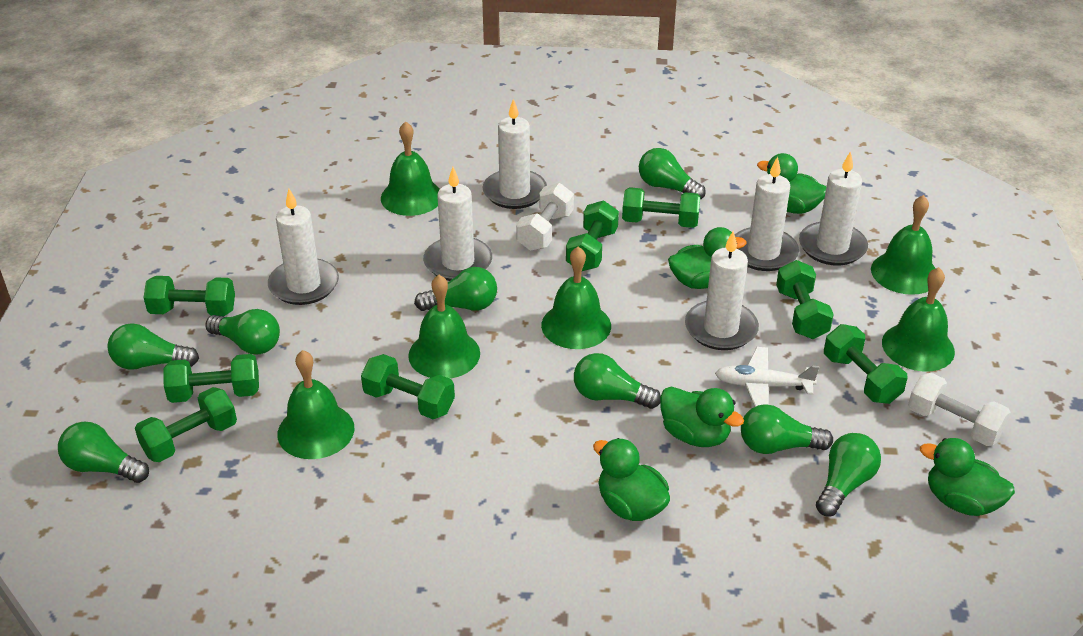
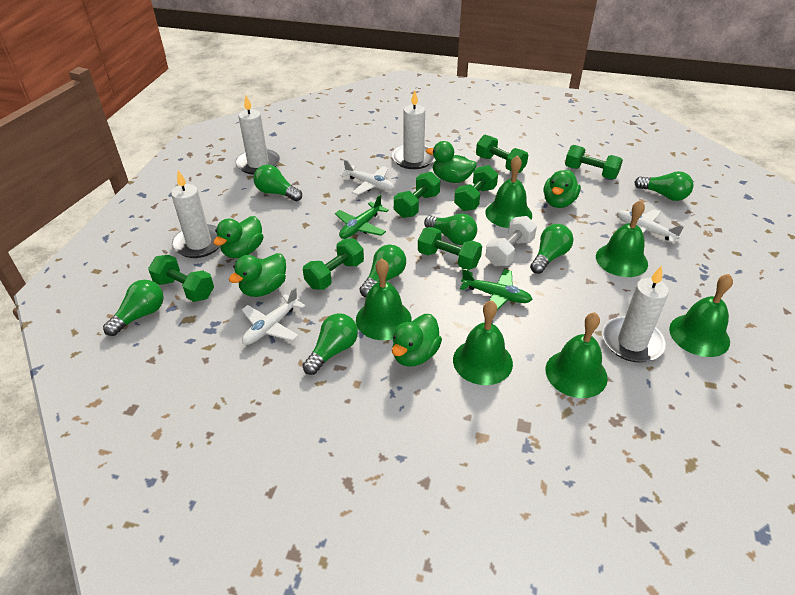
green dumbbell: 8 -> 7
green light bulb: 8 -> 7
green plane: 0 -> 2
white candle: 6 -> 4
white dumbbell: 2 -> 1
white plane: 1 -> 3

